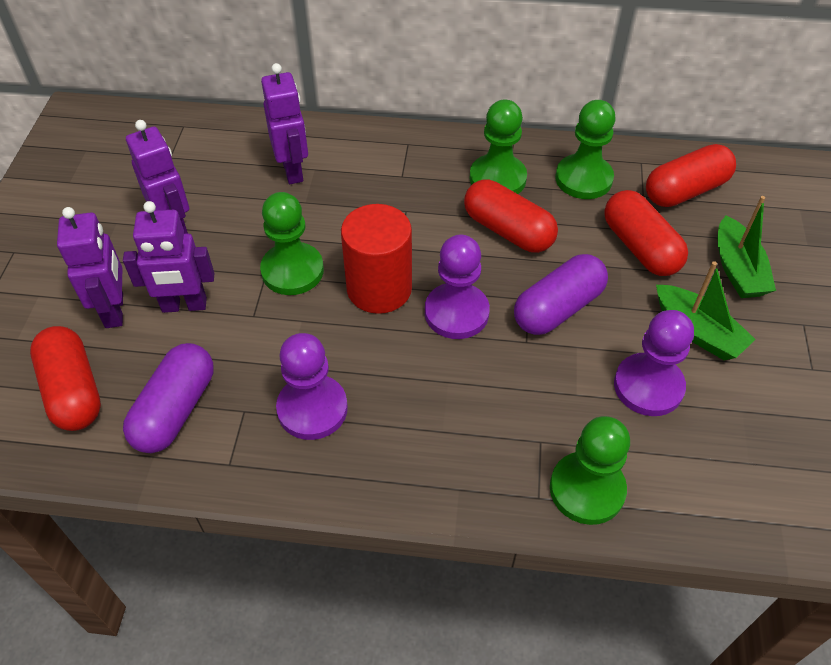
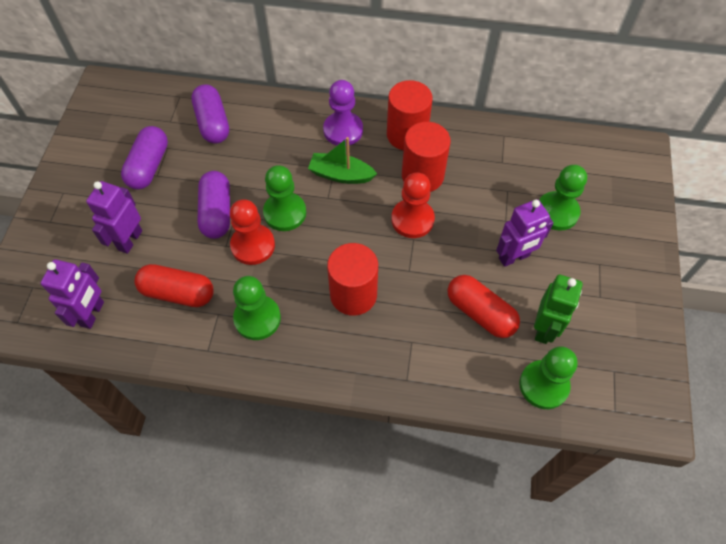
green boat: 2 -> 1
green robot: 0 -> 1
purple capsule: 2 -> 3
purple pawn: 3 -> 1
purple robot: 4 -> 3
red capsule: 4 -> 2
red cylinder: 1 -> 3
red pawn: 0 -> 2

